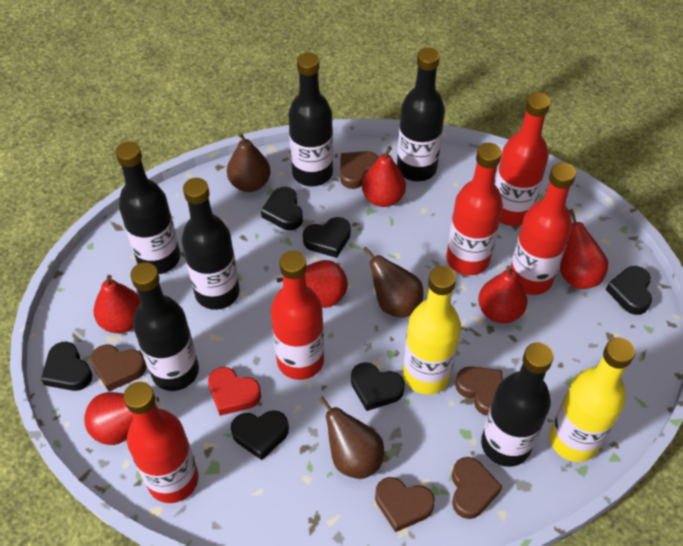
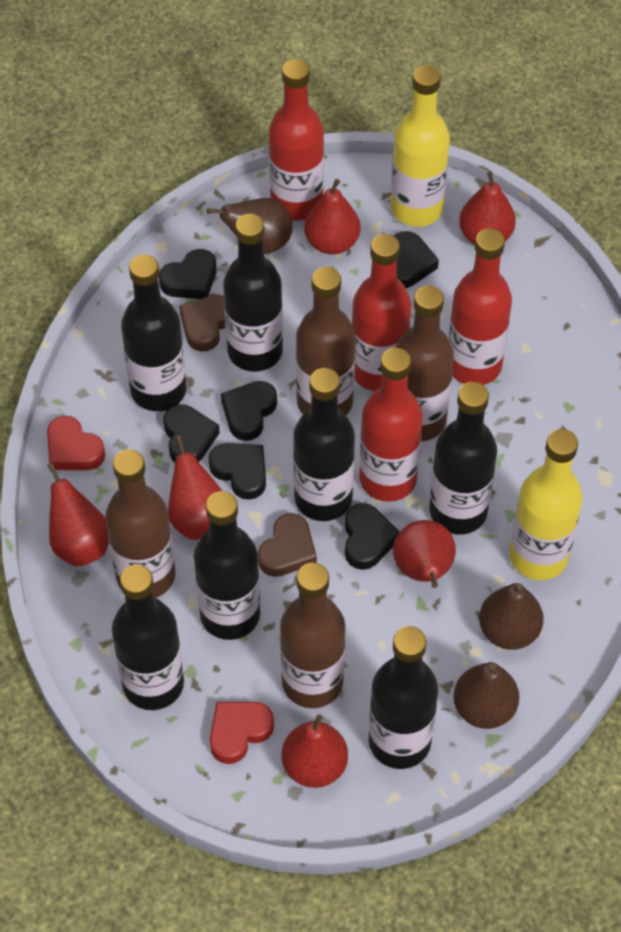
black bottle: 6 -> 7
brown bottle: 0 -> 4
brown heart: 5 -> 2
red bottle: 5 -> 4
red heart: 1 -> 2

